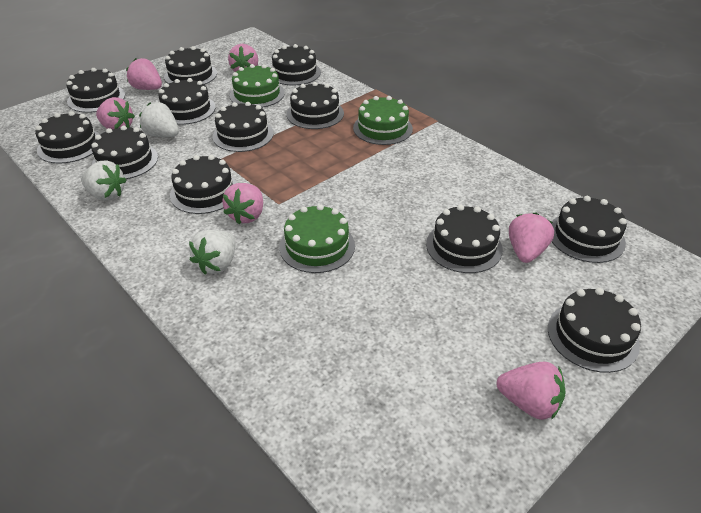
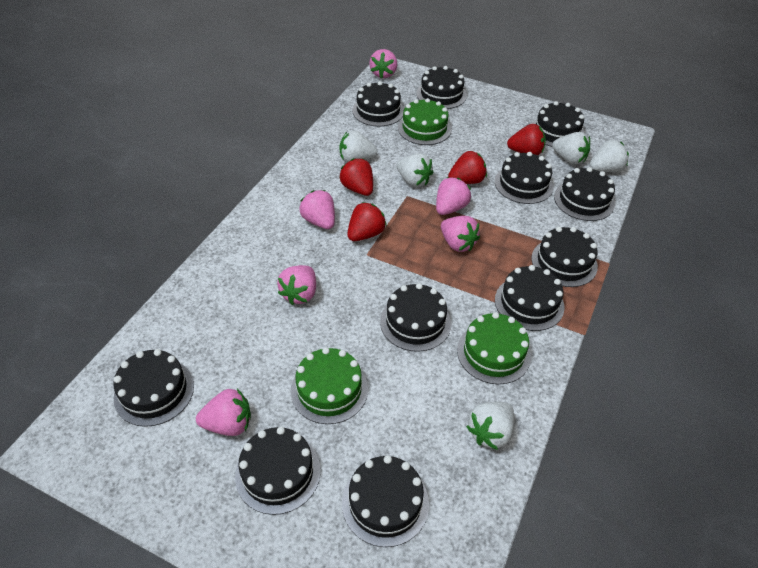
black cake: 12 -> 11
red strawberry: 0 -> 4
white strawberry: 3 -> 5

